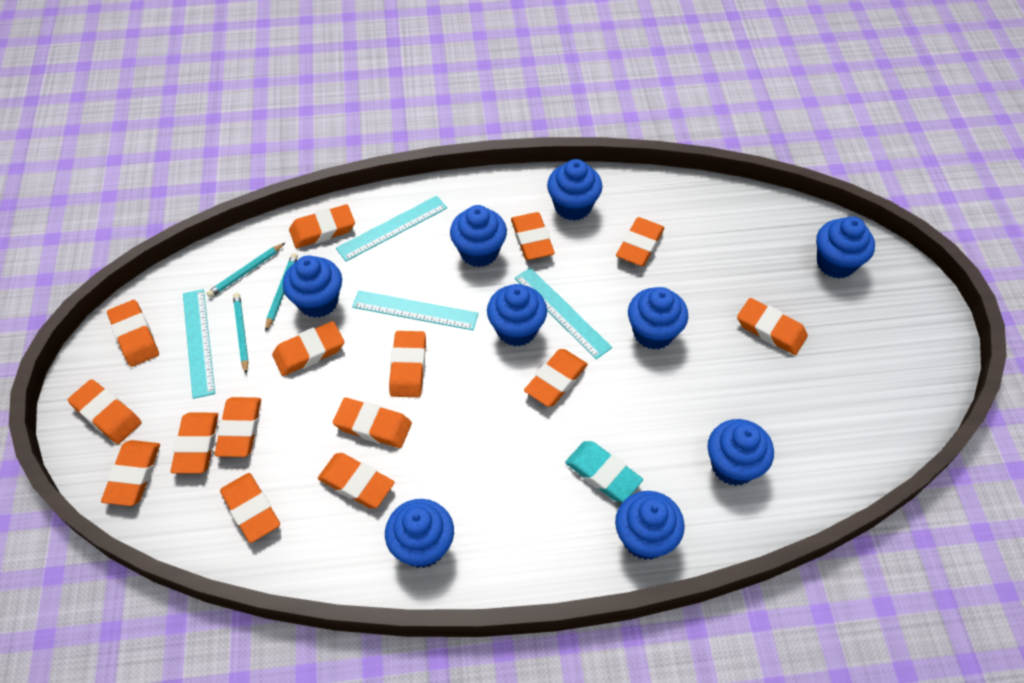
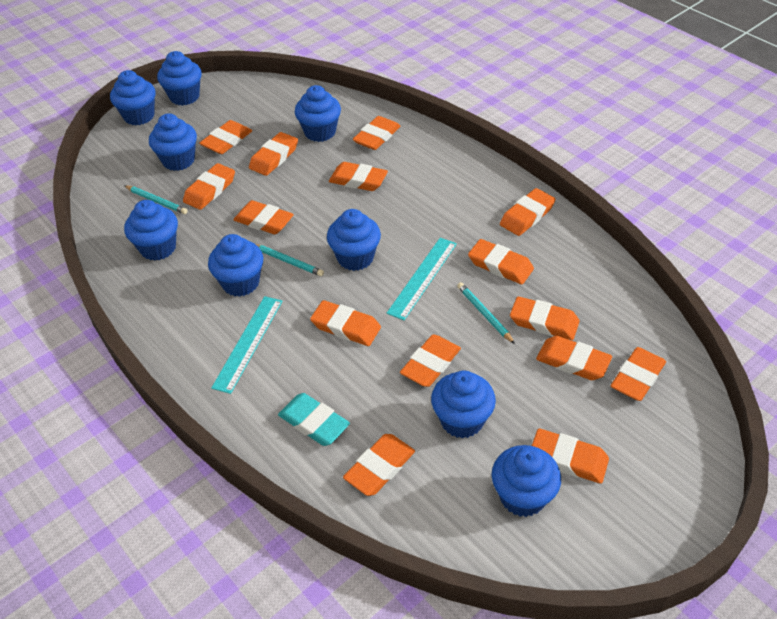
turquoise ruler: 4 -> 2

